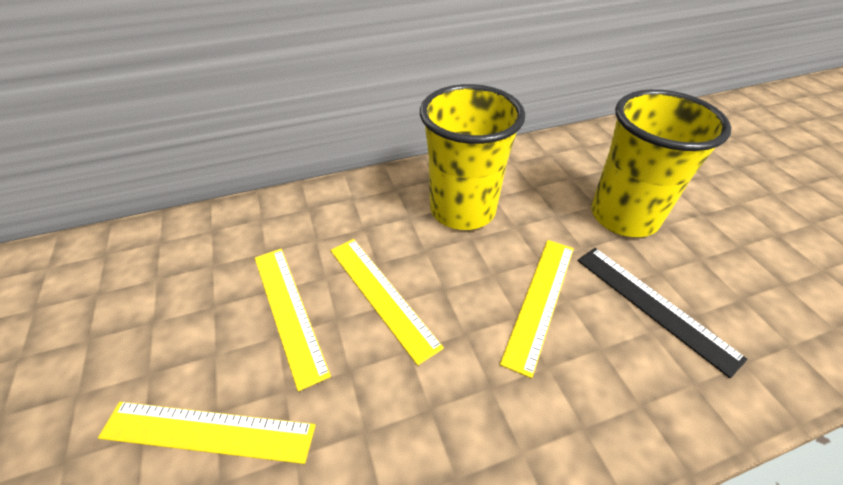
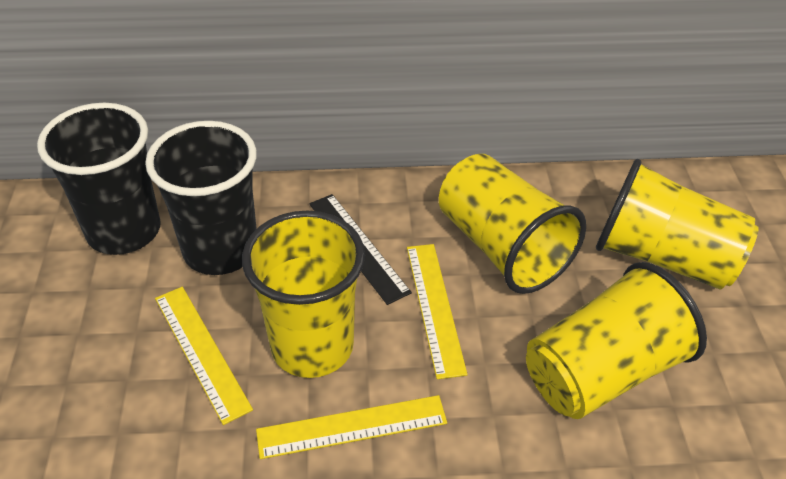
black cup: 0 -> 2
yellow cup: 2 -> 4
yellow ruler: 4 -> 3

